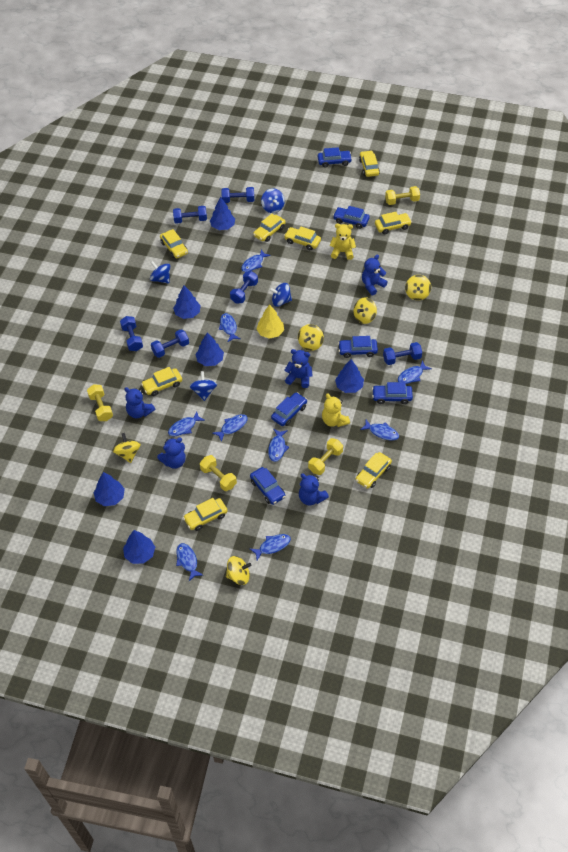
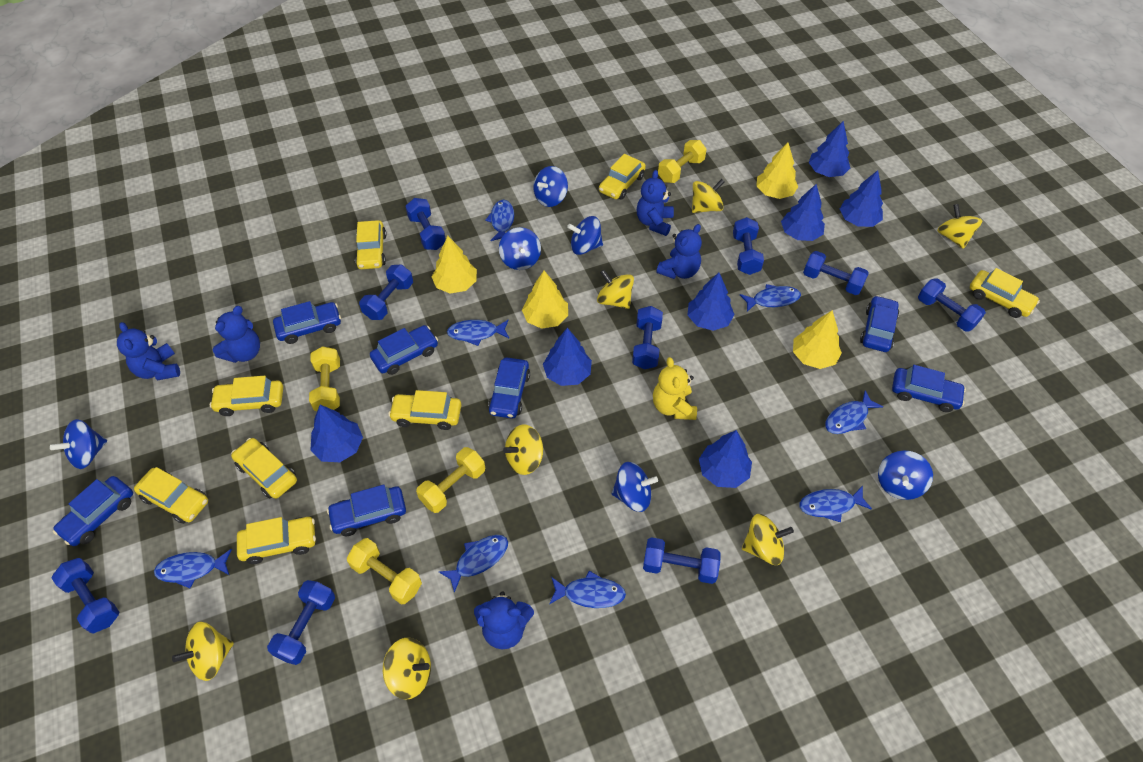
blue car: 6 -> 7
blue dumbbell: 6 -> 9
blue fish: 9 -> 8
blue spinning top: 4 -> 6
blue tree: 6 -> 7
yellow spinning top: 5 -> 7
yellow teddy bear: 2 -> 1
yellow tree: 1 -> 4

